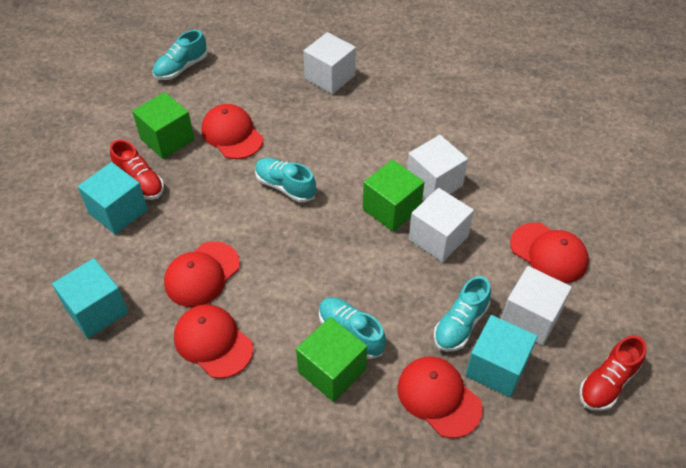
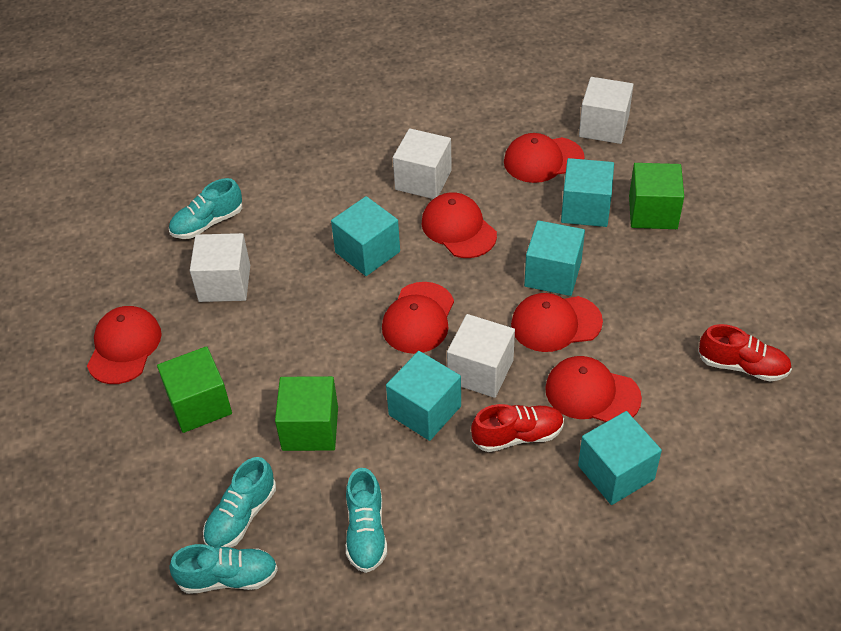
red cap: 5 -> 6
turquoise cube: 3 -> 5

